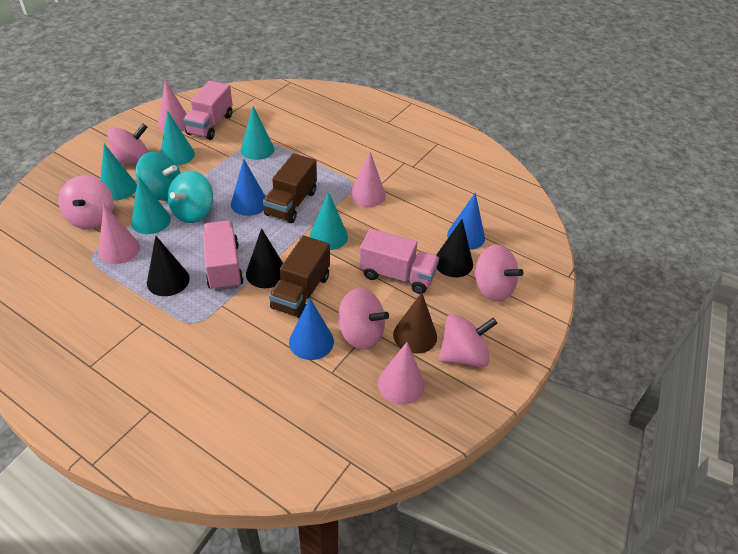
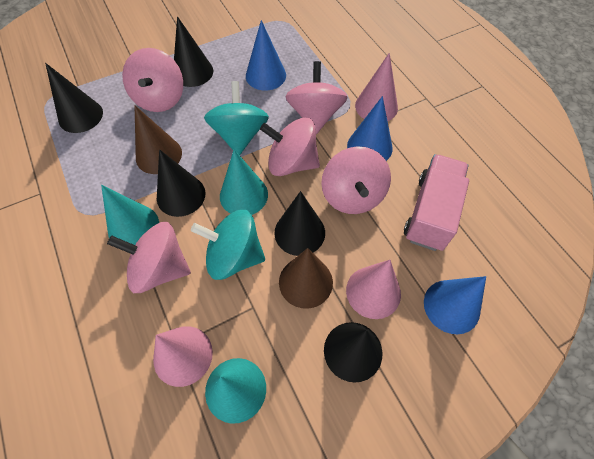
black cone: 3 -> 5
brown cone: 1 -> 2
brown truck: 2 -> 0
pink cone: 4 -> 3
pink truck: 3 -> 1
turquoise cone: 5 -> 3

